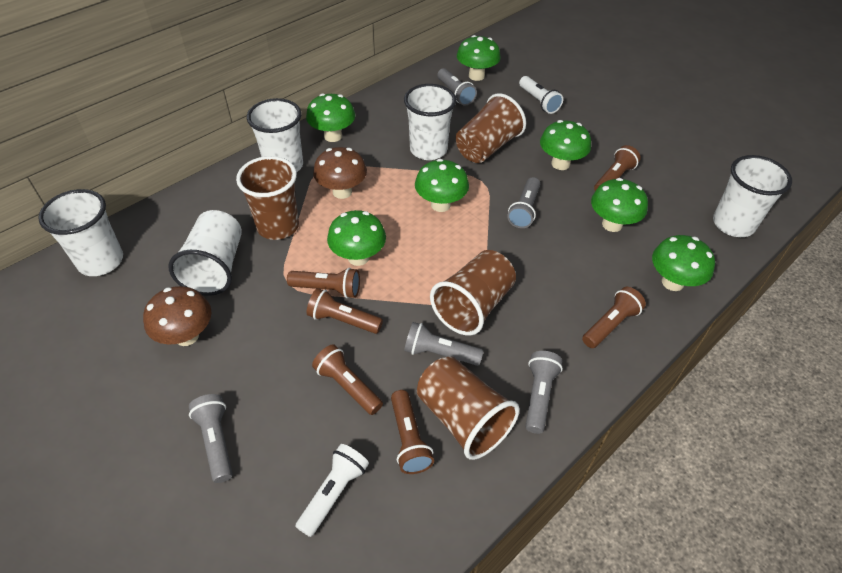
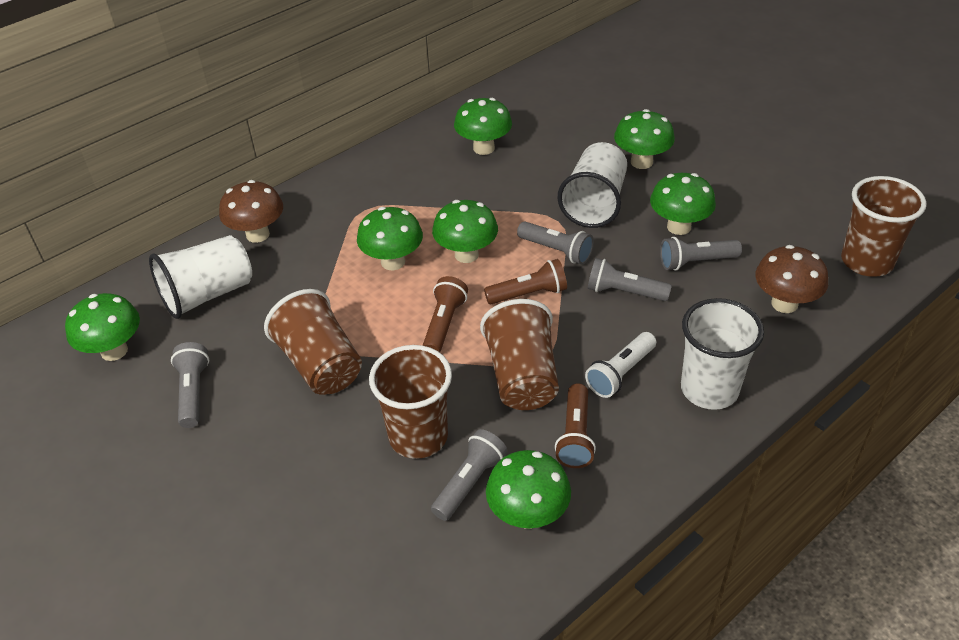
brown flashlight: 6 -> 3
white cup: 5 -> 3
white flashlight: 2 -> 1

